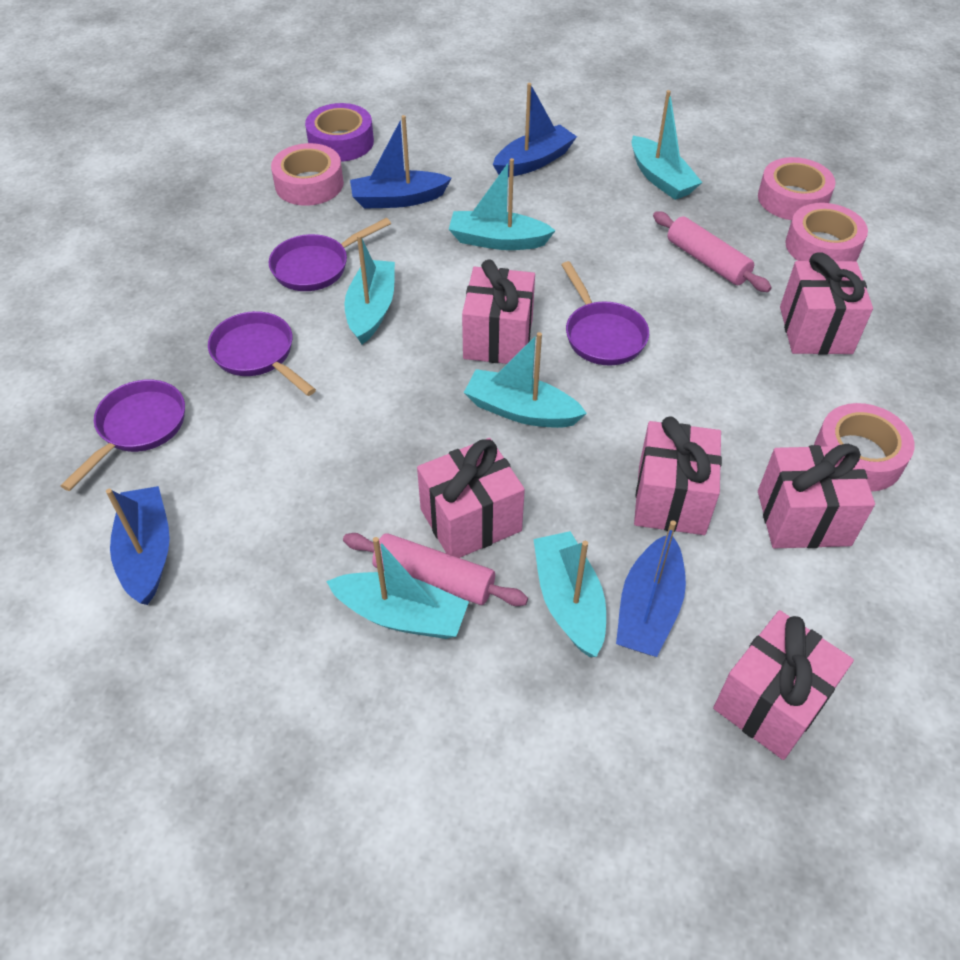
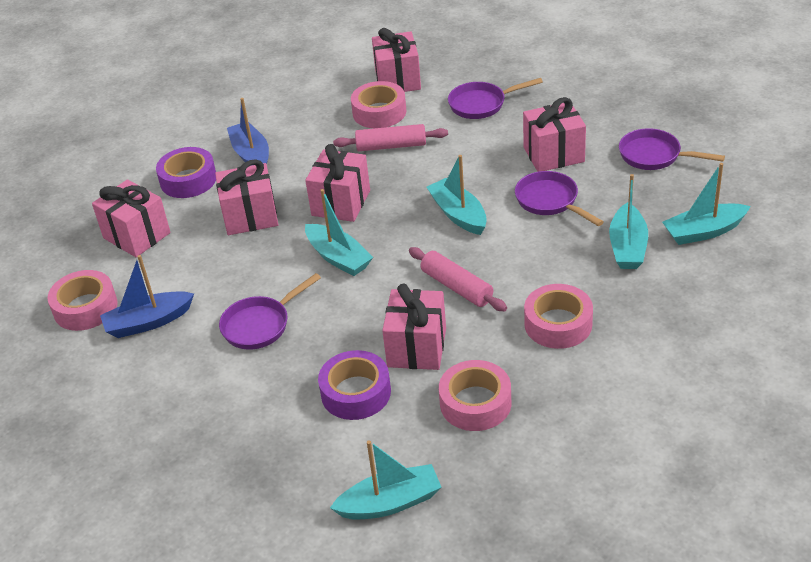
blue boat: 4 -> 2
purple tape: 1 -> 2
turquoise boat: 6 -> 5

